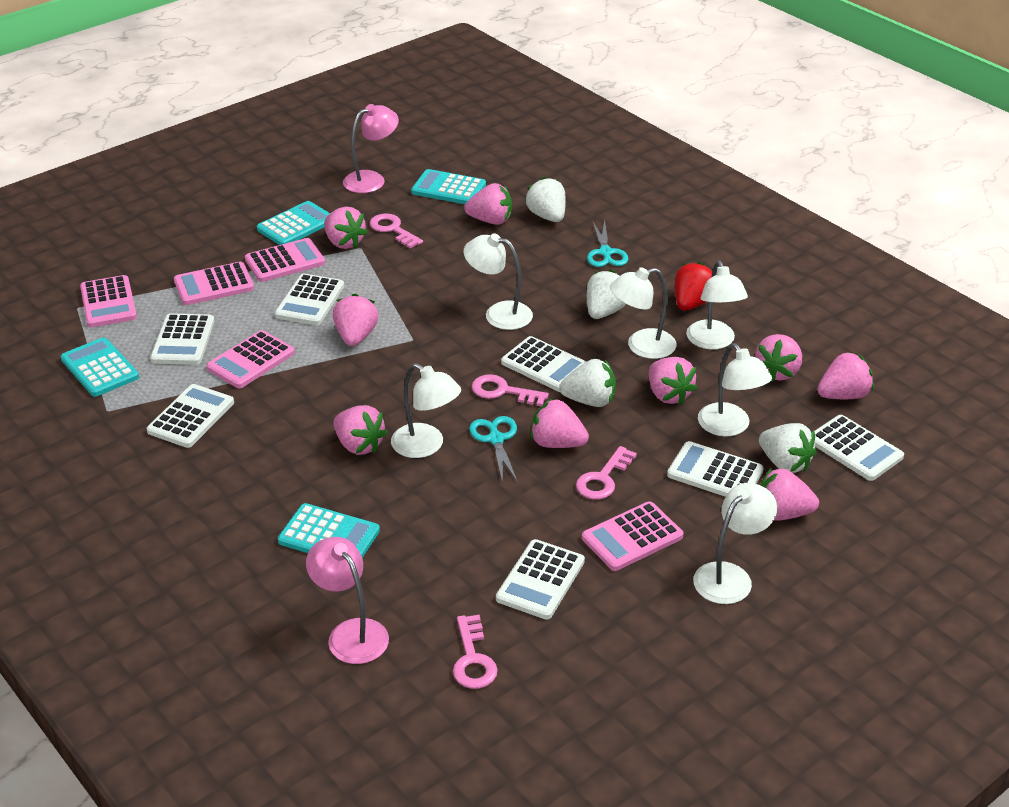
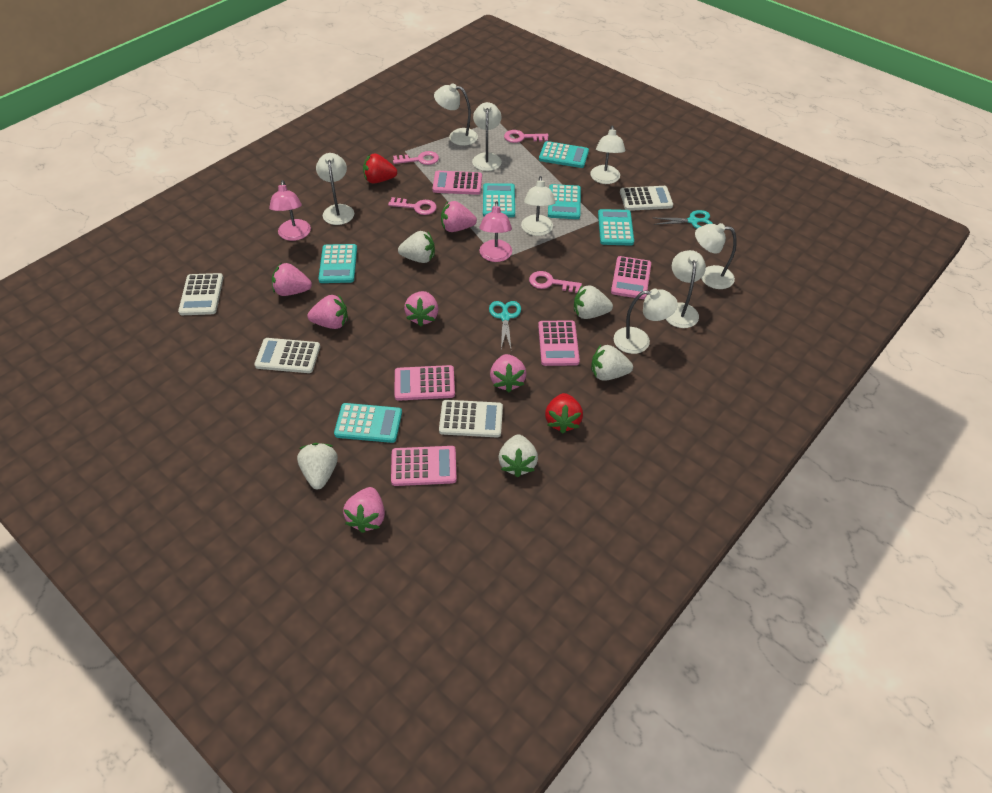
pink strawberry: 9 -> 6
red strawberry: 1 -> 2
turquoise calculator: 4 -> 6
white calculator: 7 -> 4
white lamp: 6 -> 8
white strawberry: 4 -> 5

